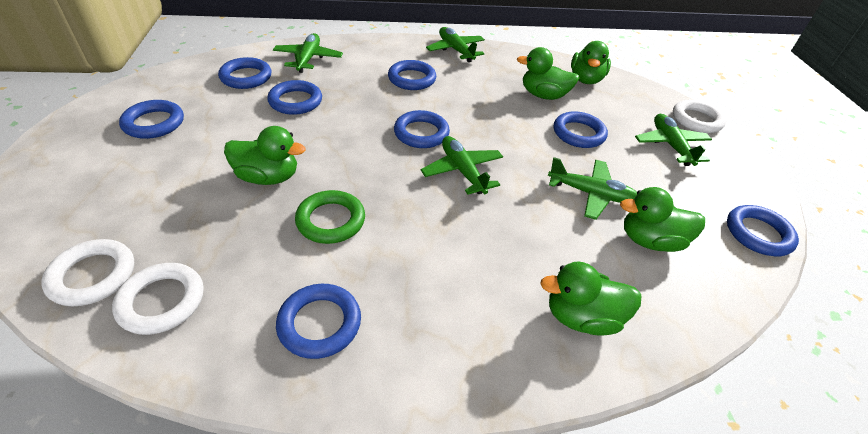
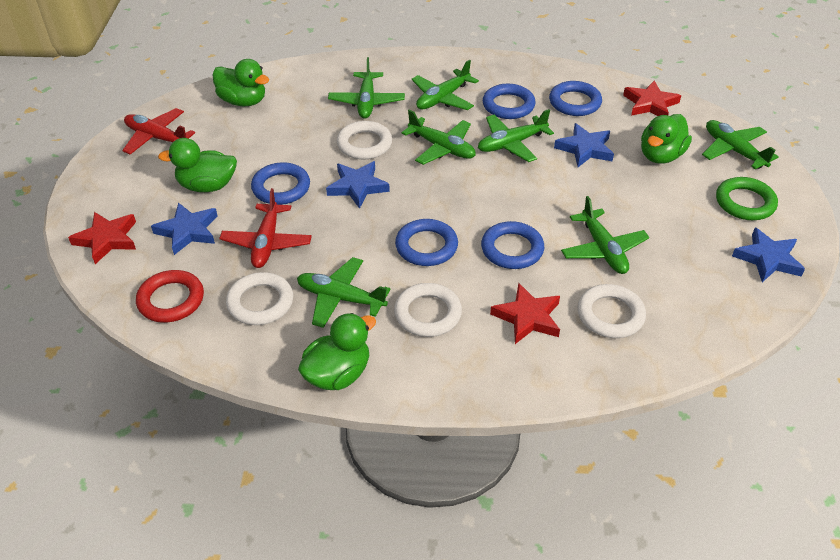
blue ring: 8 -> 5
blue star: 0 -> 4
green duck: 5 -> 4
green plane: 5 -> 7
red plane: 0 -> 2
red ring: 0 -> 1
red star: 0 -> 3
white ring: 3 -> 4

